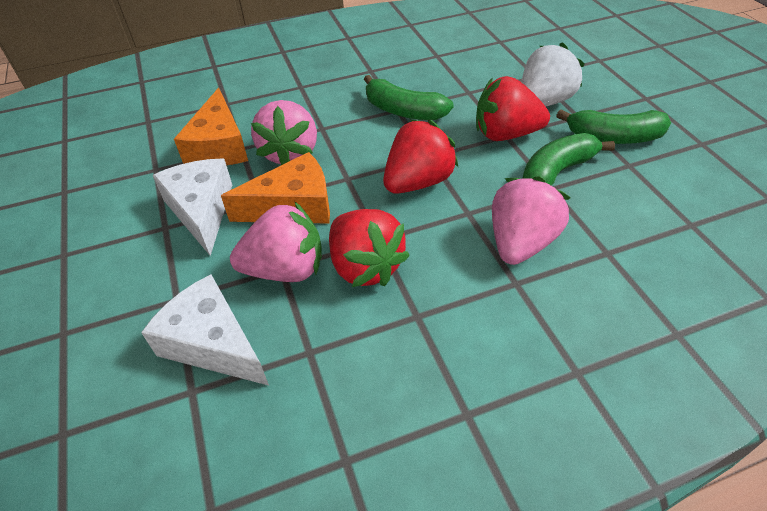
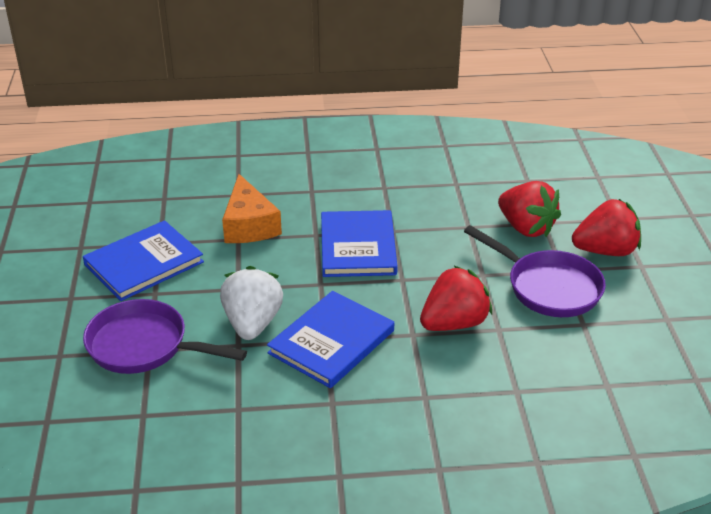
blue book: 0 -> 3
green banana: 3 -> 0
orange cheese: 2 -> 1
pink strawberry: 3 -> 0
purple pan: 0 -> 2
white cheese: 2 -> 0

